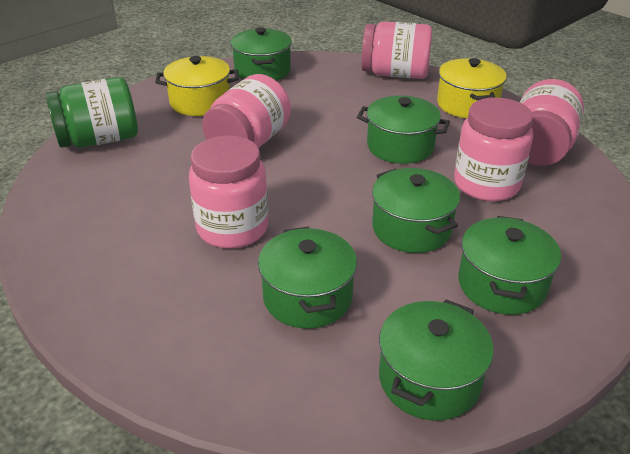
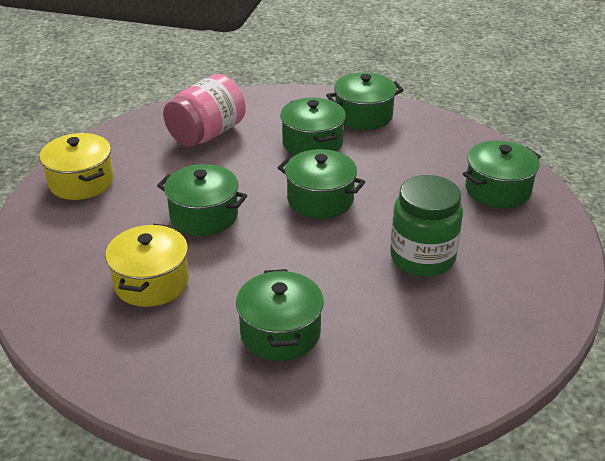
pink jar: 5 -> 1

